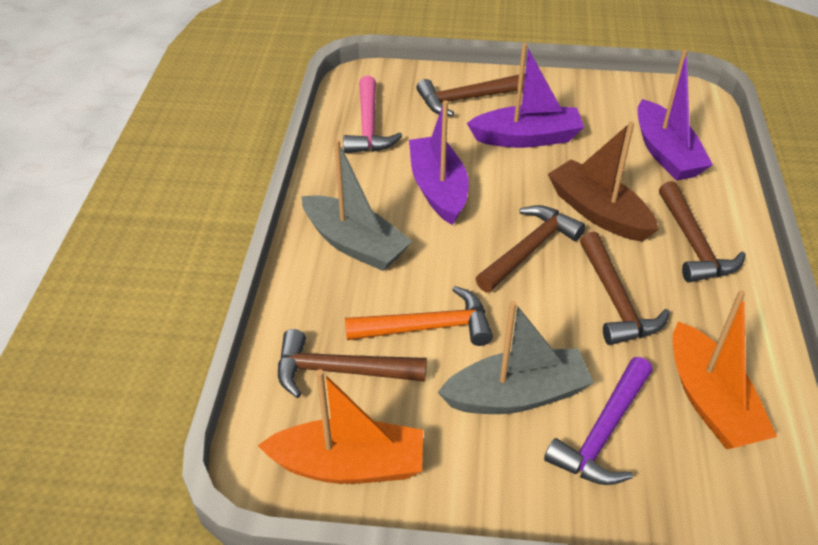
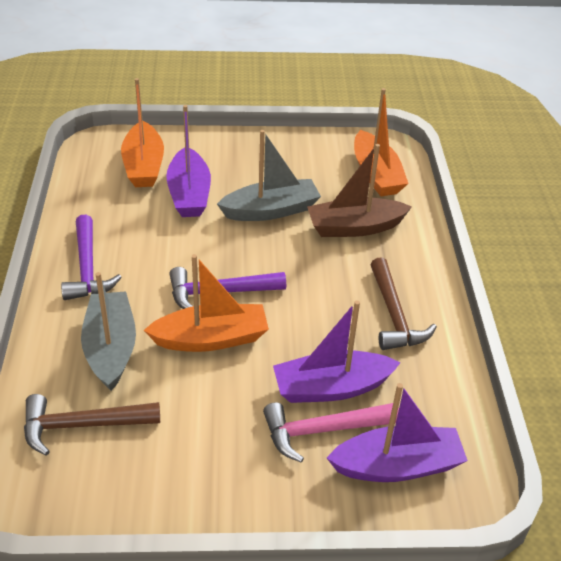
brown hammer: 5 -> 2
orange boat: 2 -> 3
orange hammer: 1 -> 0
purple hammer: 1 -> 2

